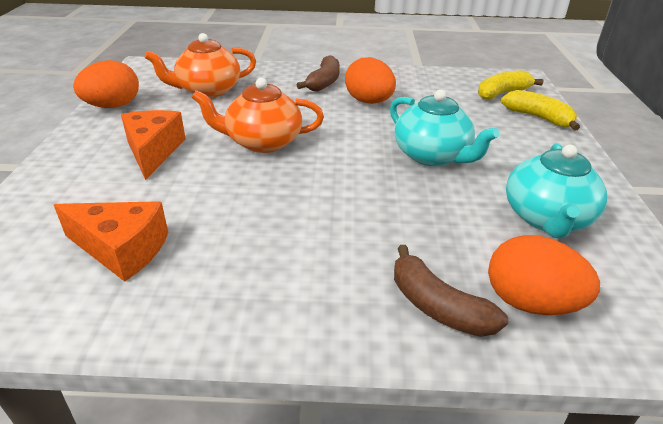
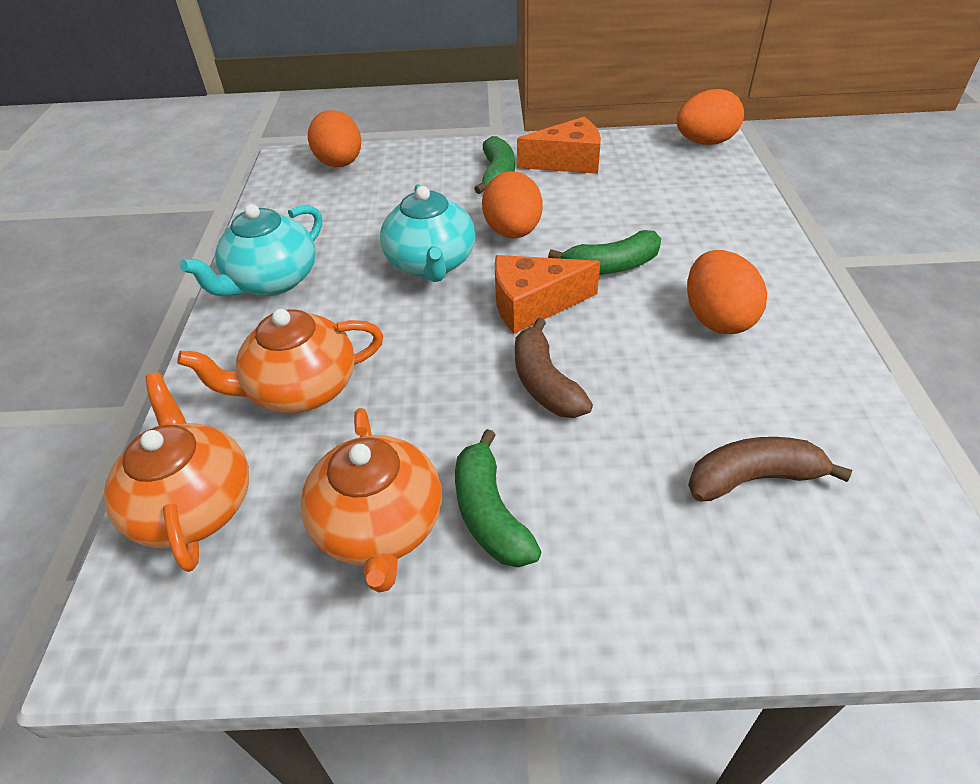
green banana: 0 -> 3
orange egg: 3 -> 4
orange teapot: 2 -> 3
yellow banana: 2 -> 0

